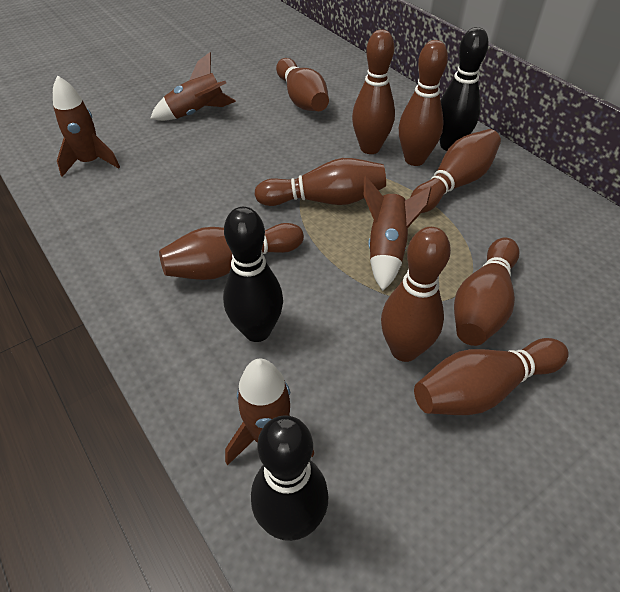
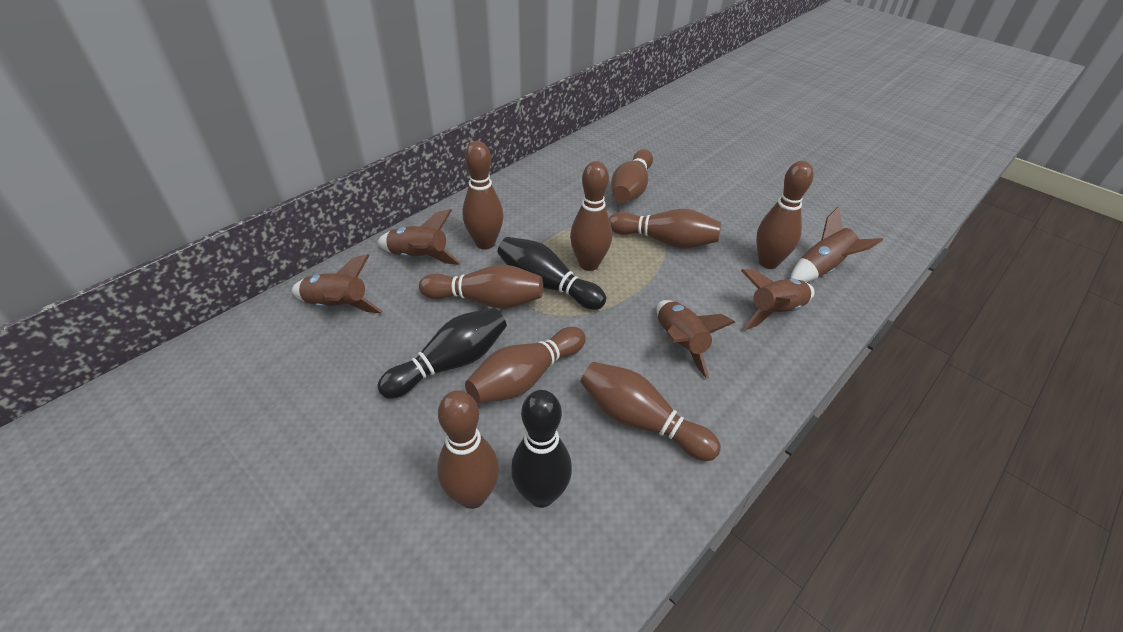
brown rocket: 4 -> 5

